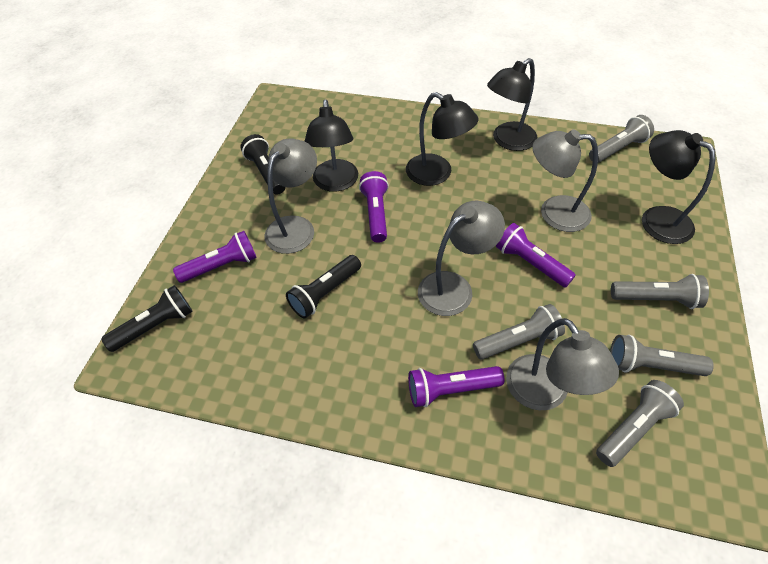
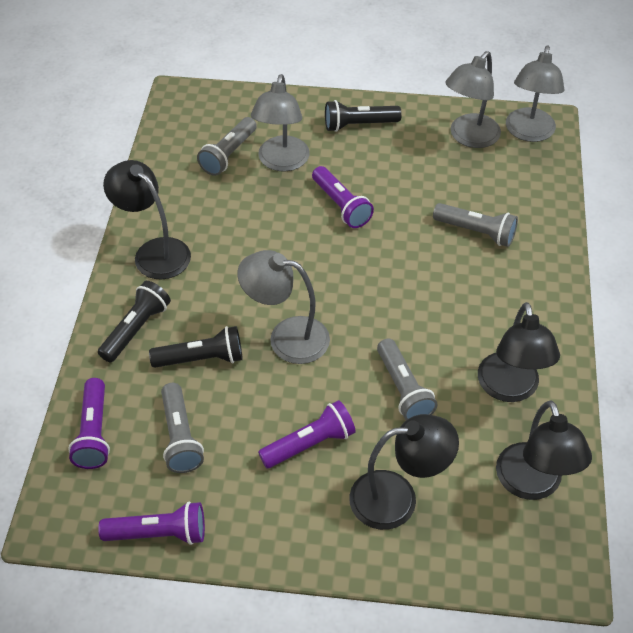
grey flashlight: 5 -> 4

